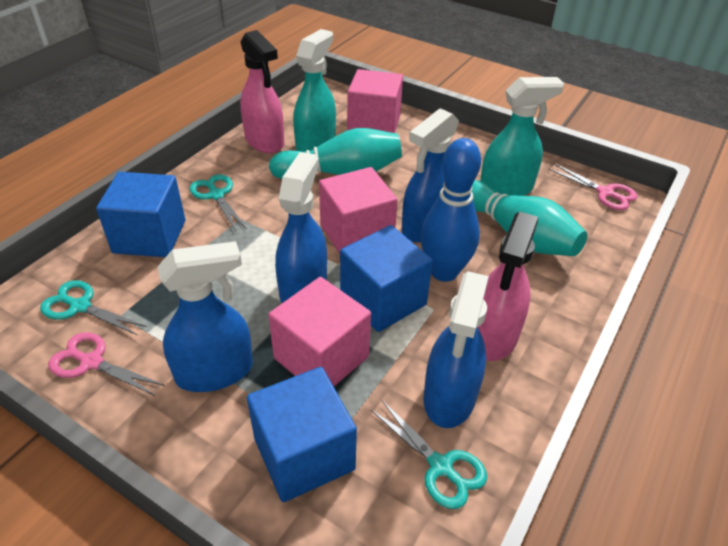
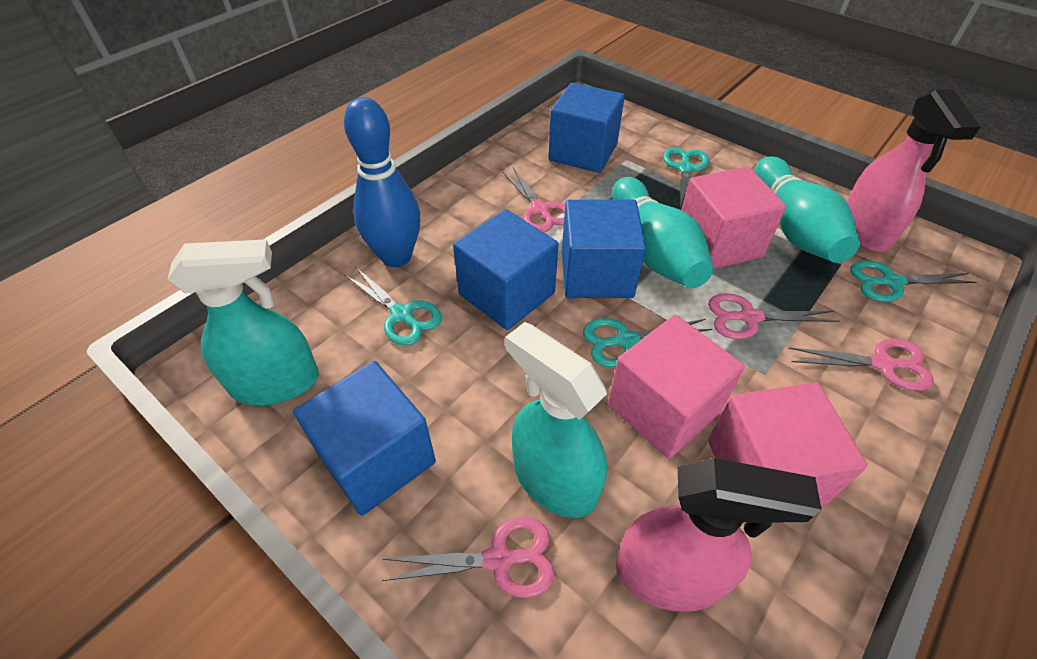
blue cube: 3 -> 4
blue spray bottle: 4 -> 0
pink scissors: 2 -> 4
turquoise scissors: 3 -> 4

